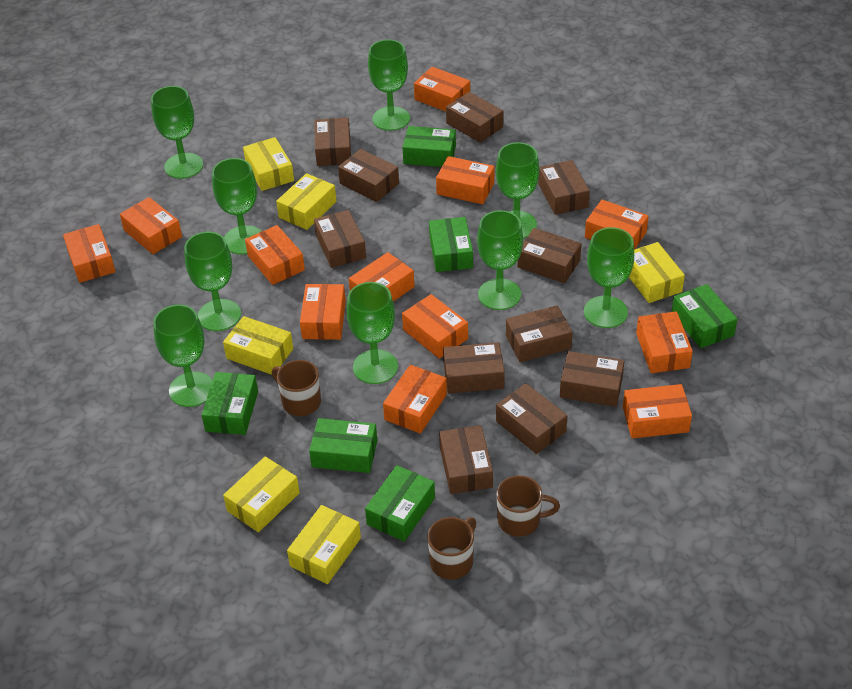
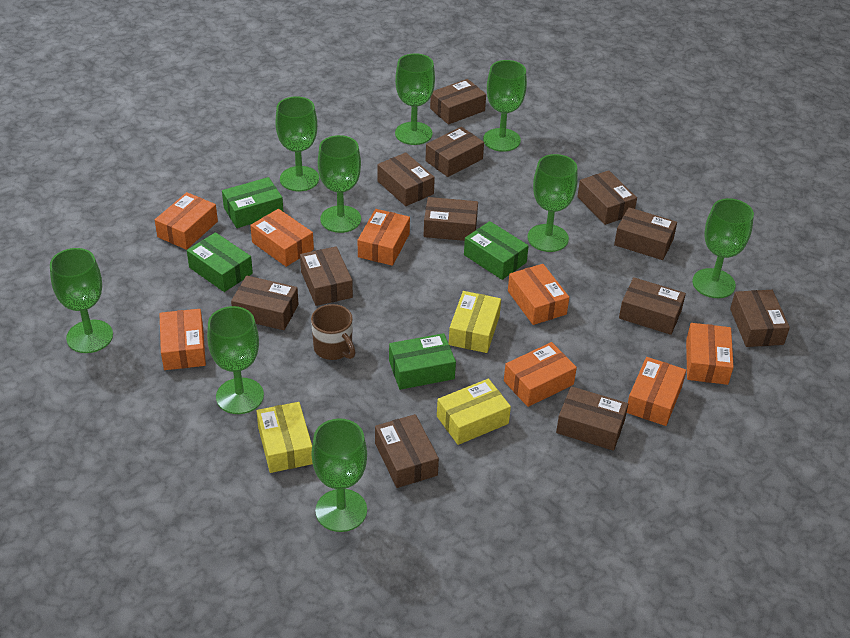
brown box: 11 -> 12
brown mug: 3 -> 1
green box: 6 -> 4
orange box: 12 -> 8
yellow box: 6 -> 3

